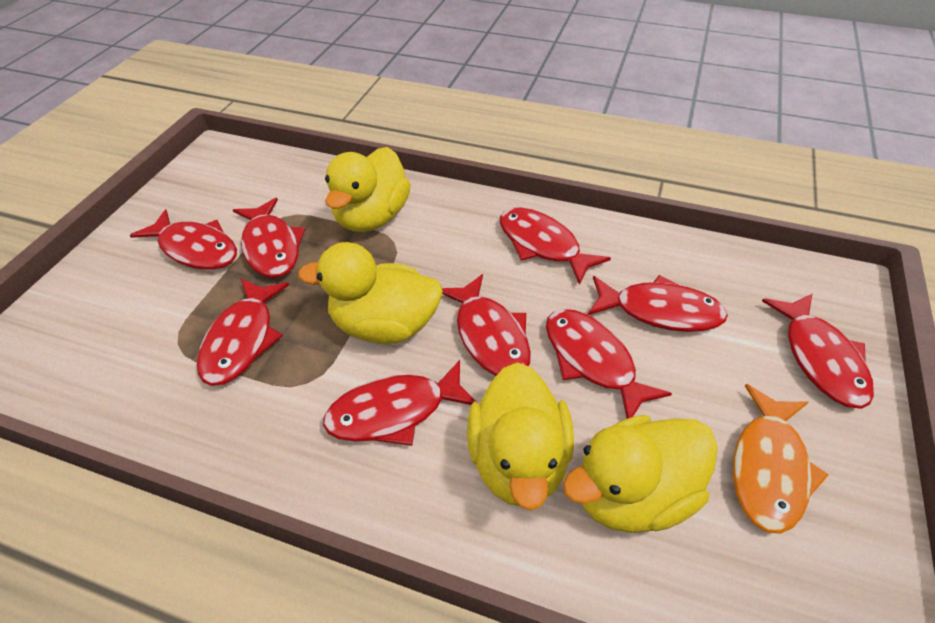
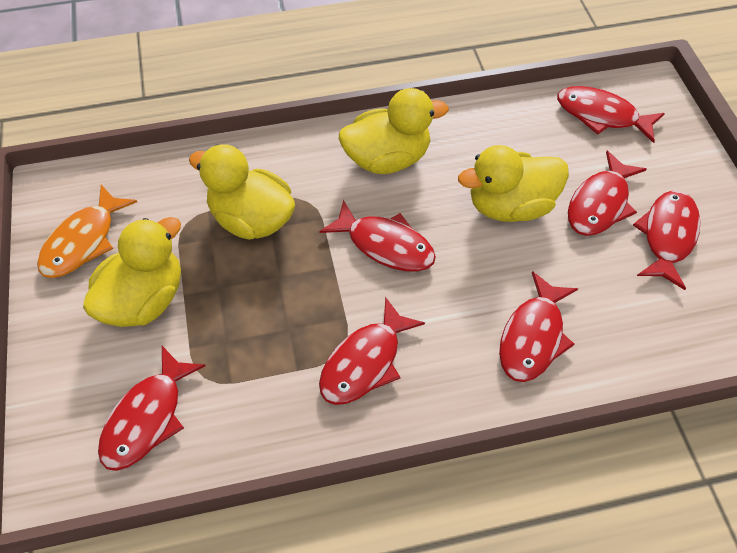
red fish: 9 -> 7

